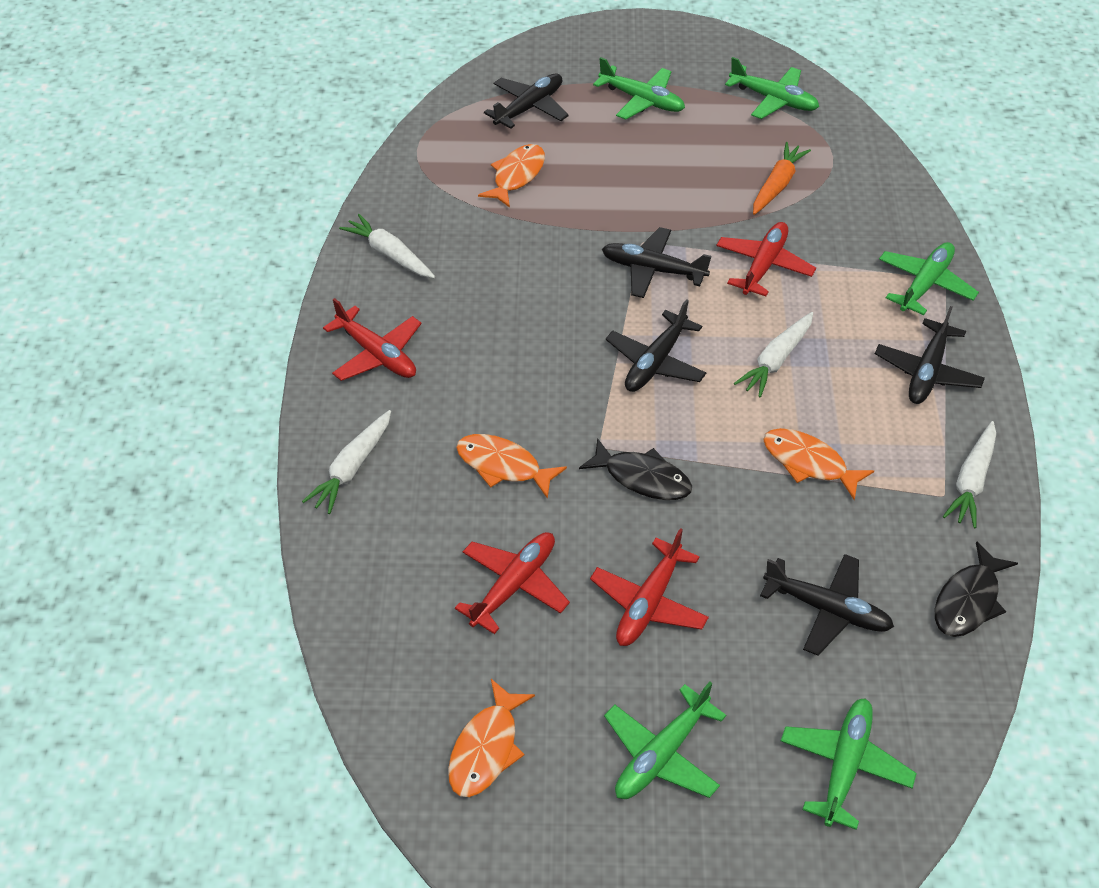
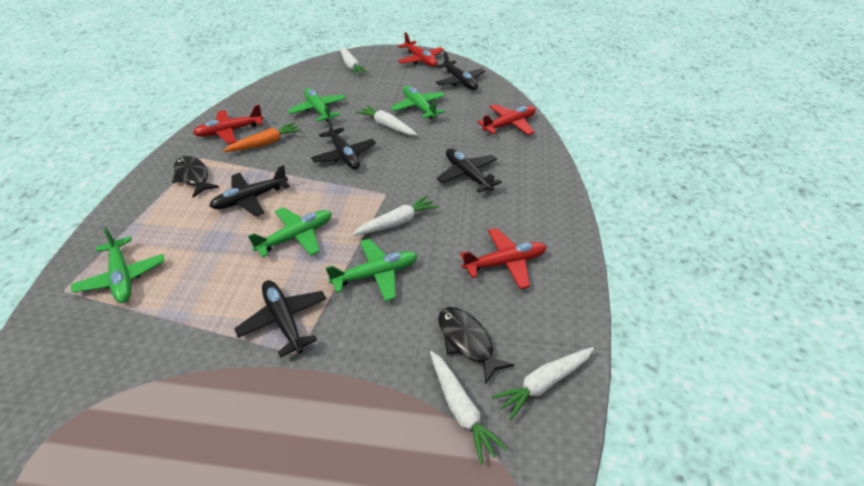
orange fish: 4 -> 0
white carrot: 4 -> 5

